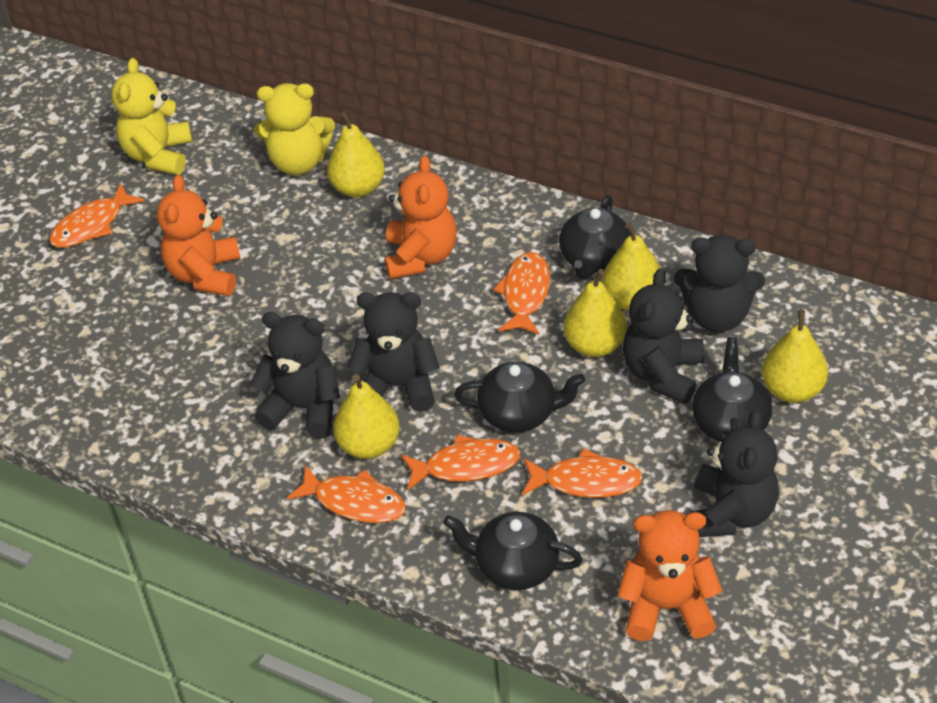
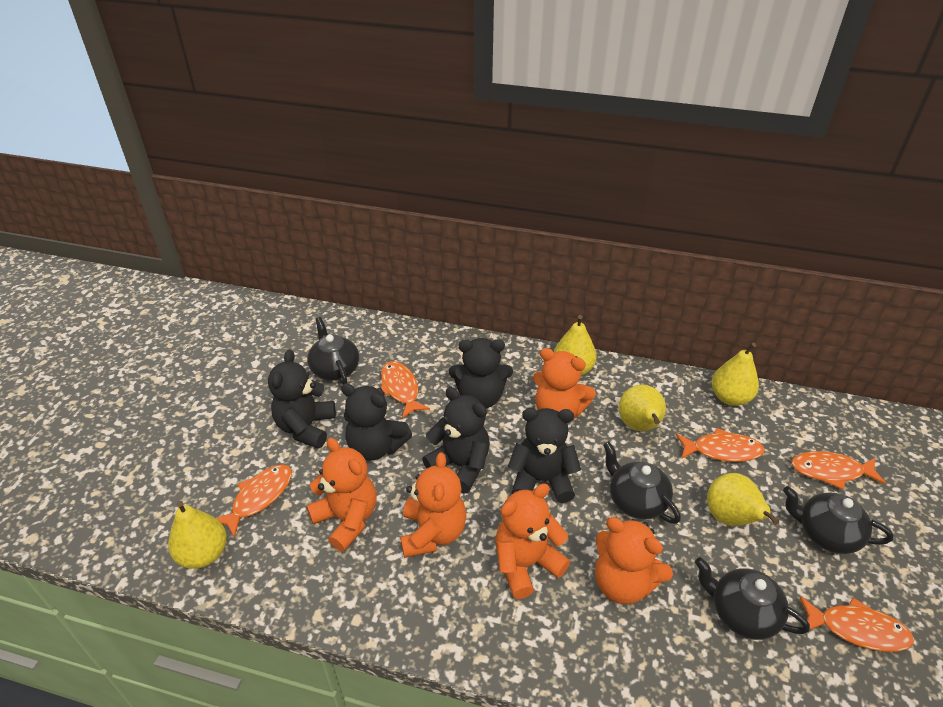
orange teddy bear: 3 -> 5
yellow teddy bear: 2 -> 0

